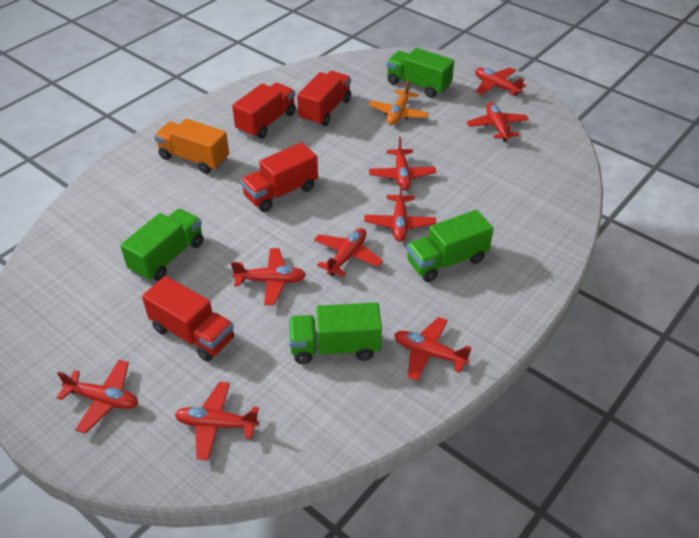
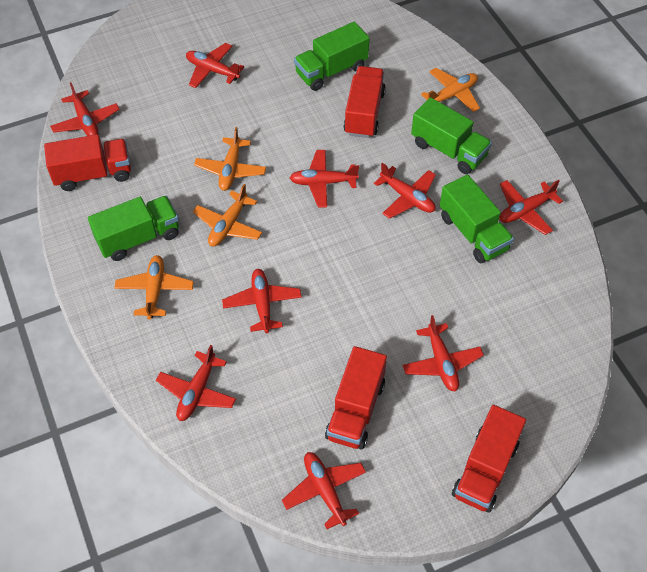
orange plane: 1 -> 4
orange truck: 1 -> 0

